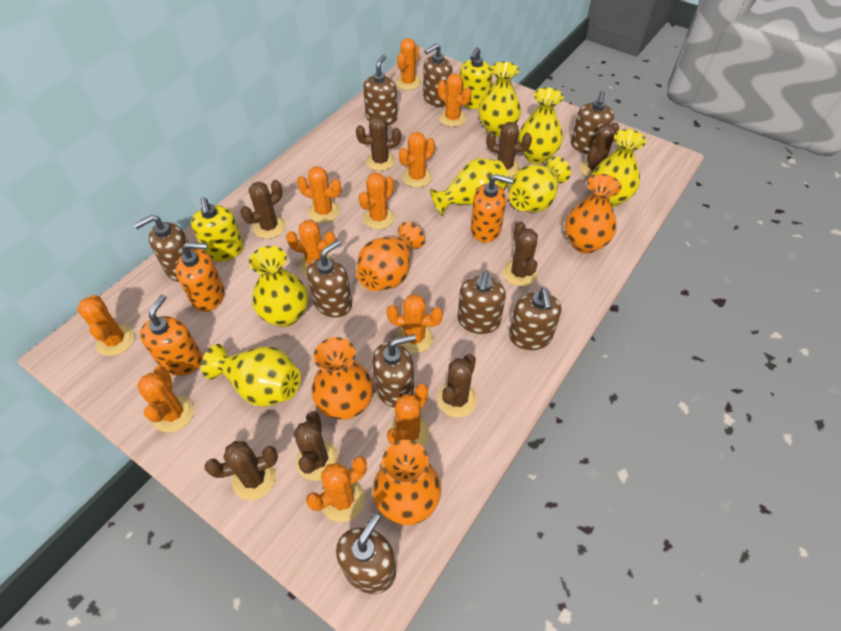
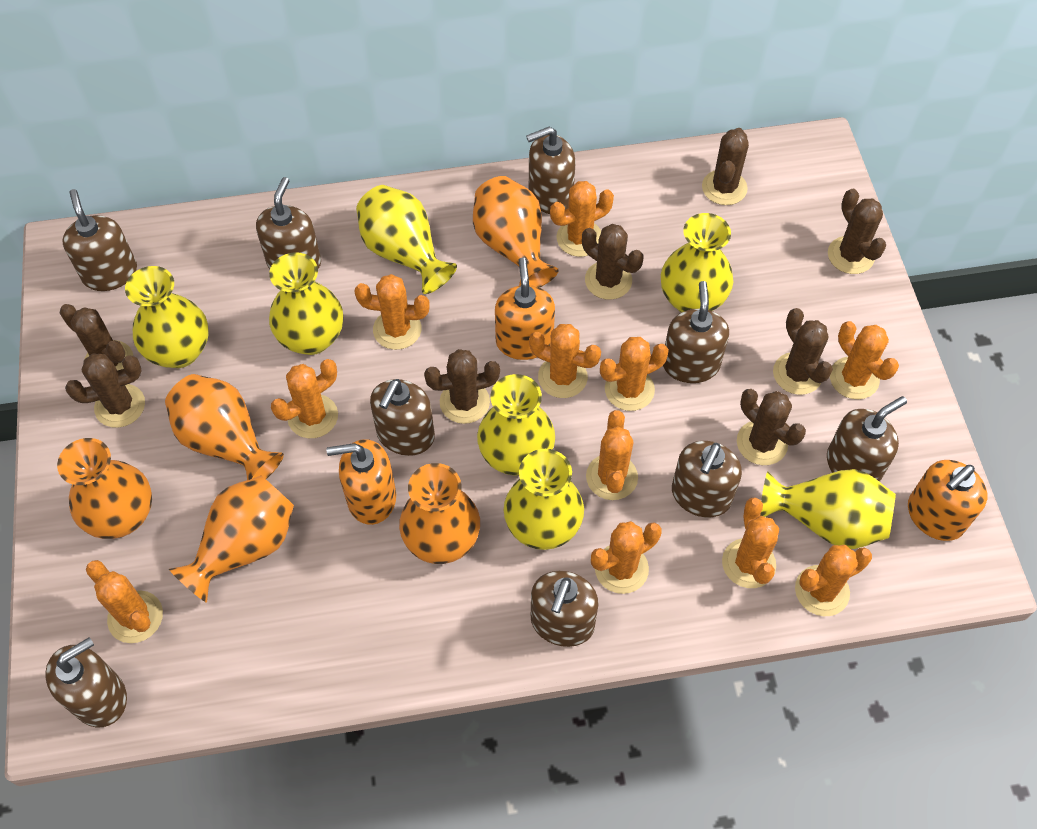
orange vase: 4 -> 5
yellow soap dispenser: 2 -> 0

